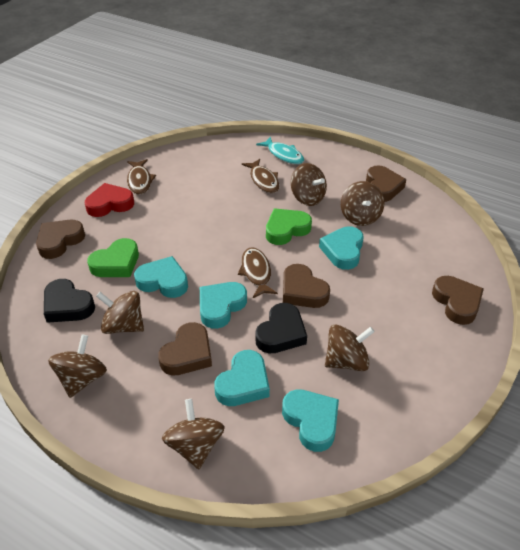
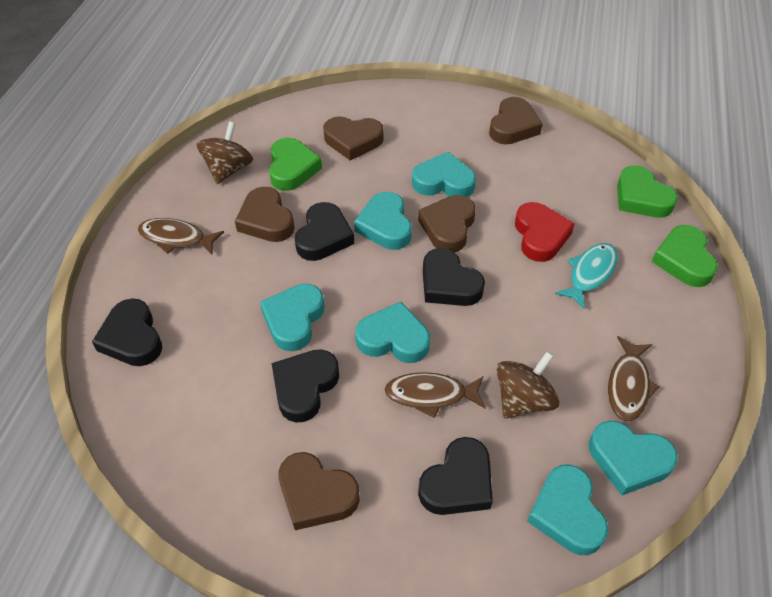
black heart: 2 -> 5
brown spinning top: 6 -> 2
green heart: 2 -> 3
turquoise heart: 5 -> 6

